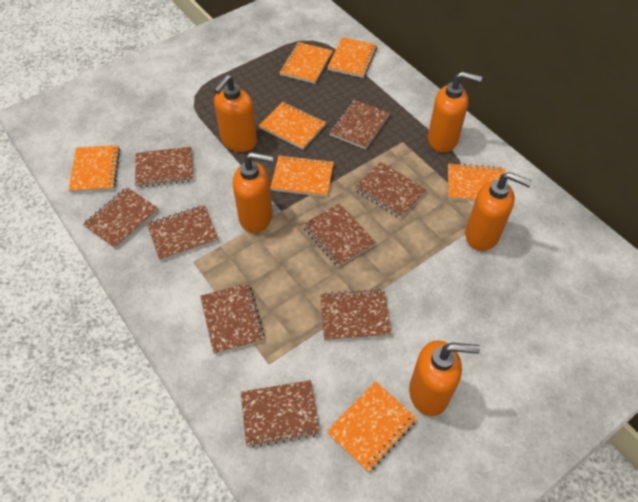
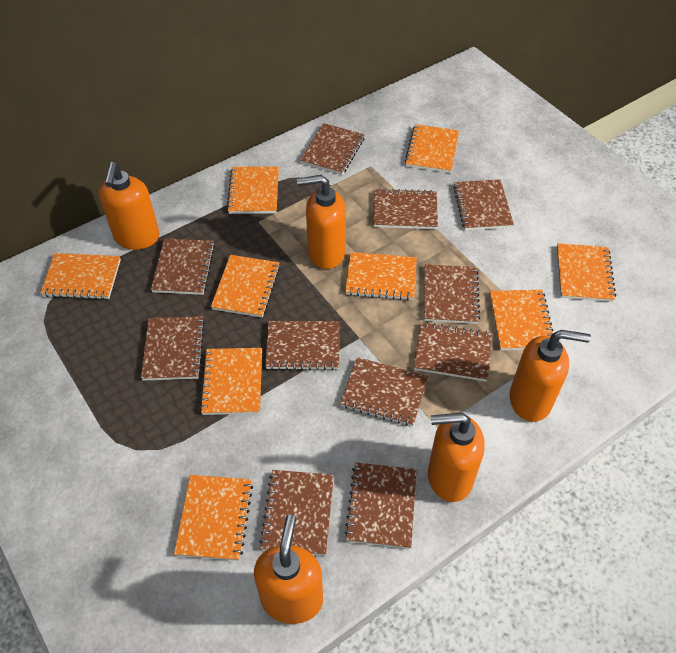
brown notebook: 9 -> 11
orange notebook: 7 -> 9

